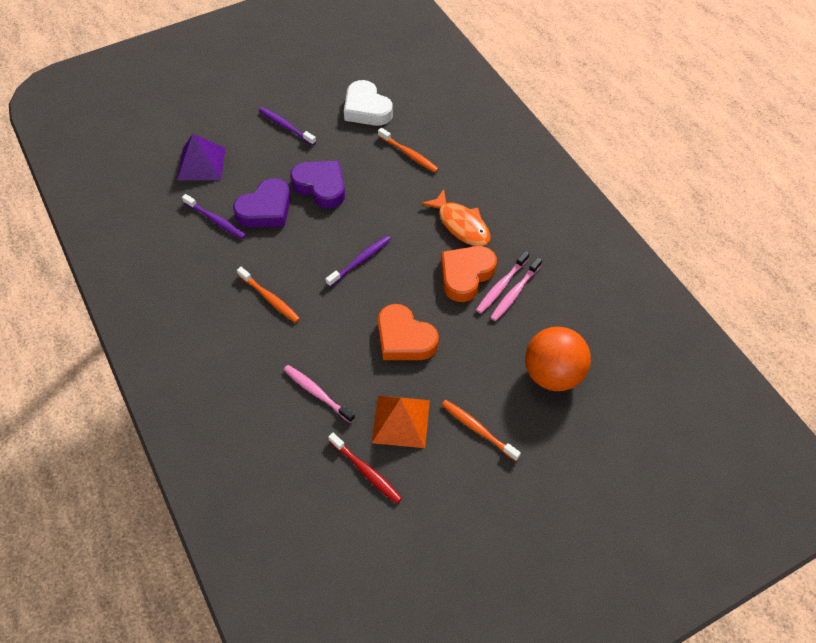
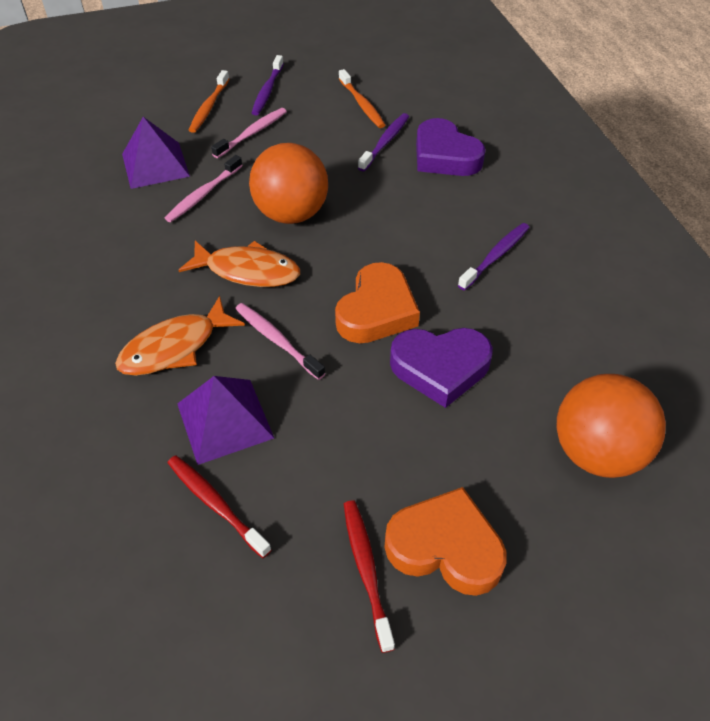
orange ball: 1 -> 2
orange fish: 1 -> 2
orange pyramid: 1 -> 0
orange toothbrush: 3 -> 2
purple pyramid: 1 -> 2
red toothbrush: 1 -> 2
white heart: 1 -> 0

